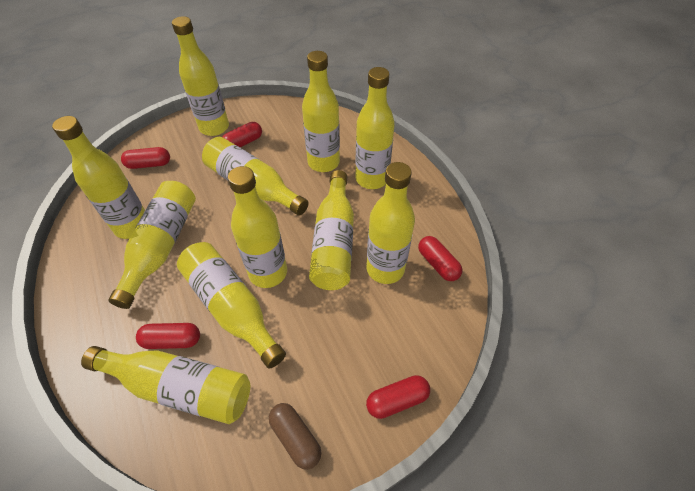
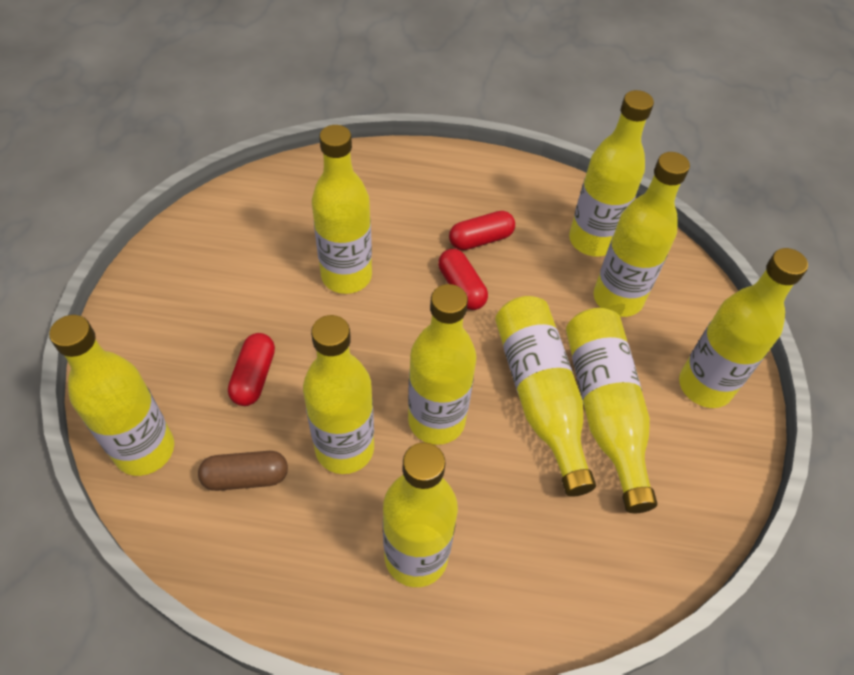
red capsule: 5 -> 3
yellow bottle: 11 -> 10

